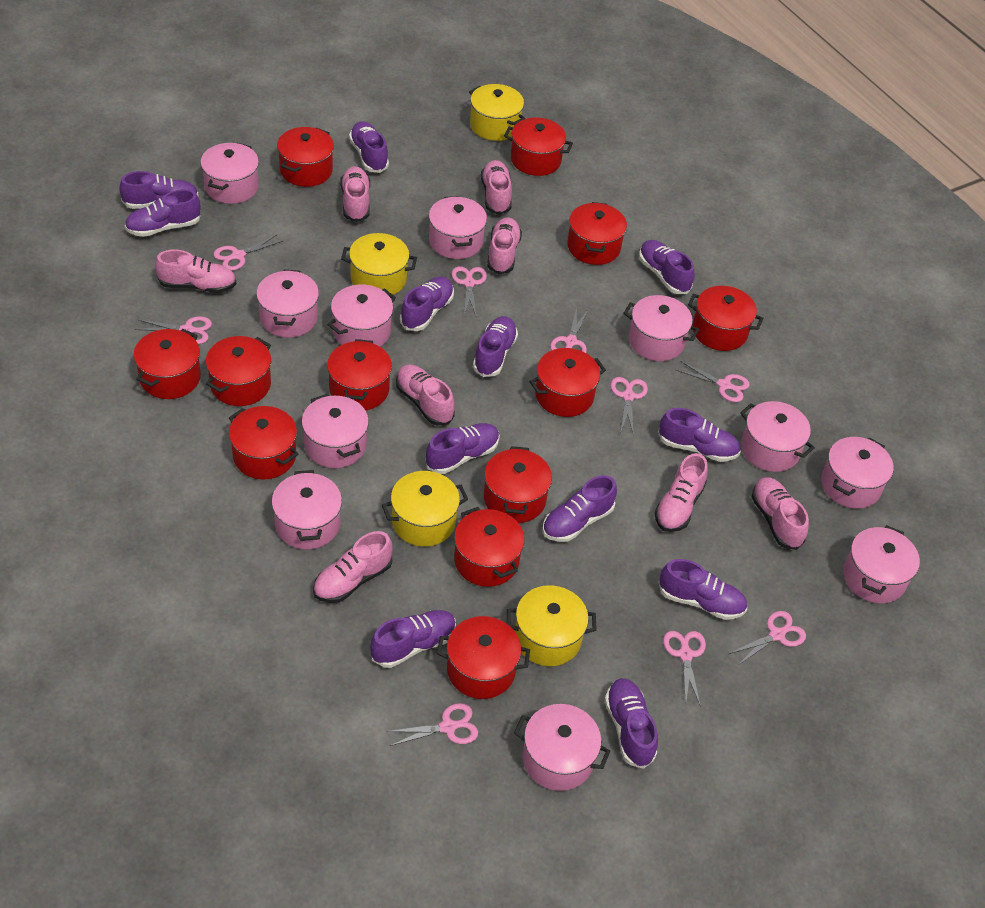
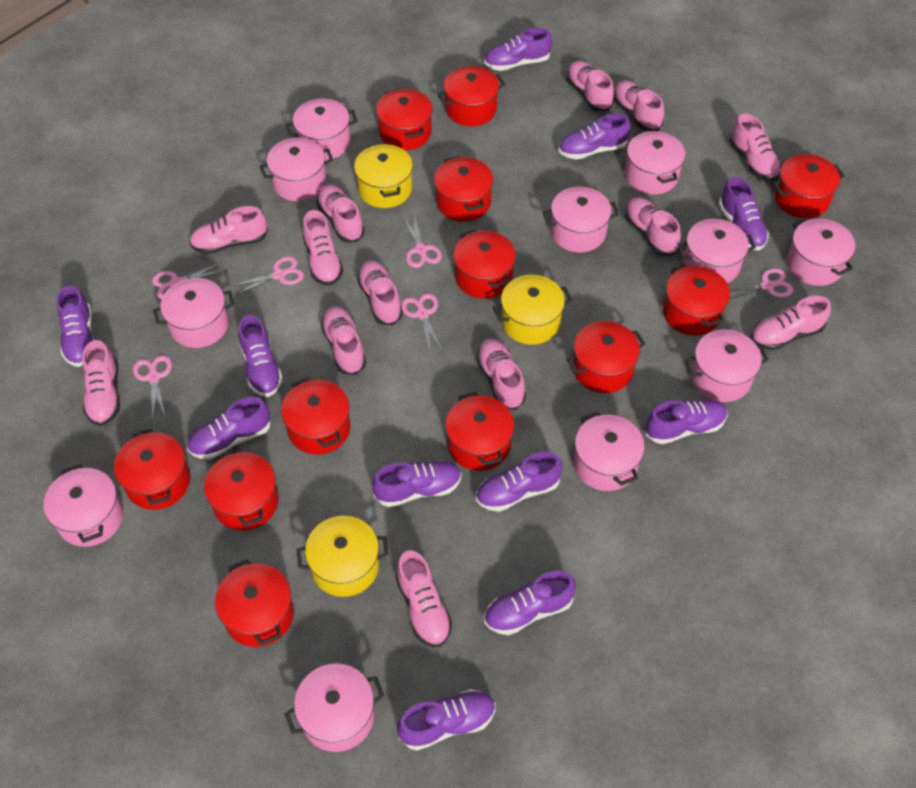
pink scissors: 9 -> 6
pink shoe: 8 -> 13
purple shoe: 12 -> 11
yellow pot: 4 -> 3

